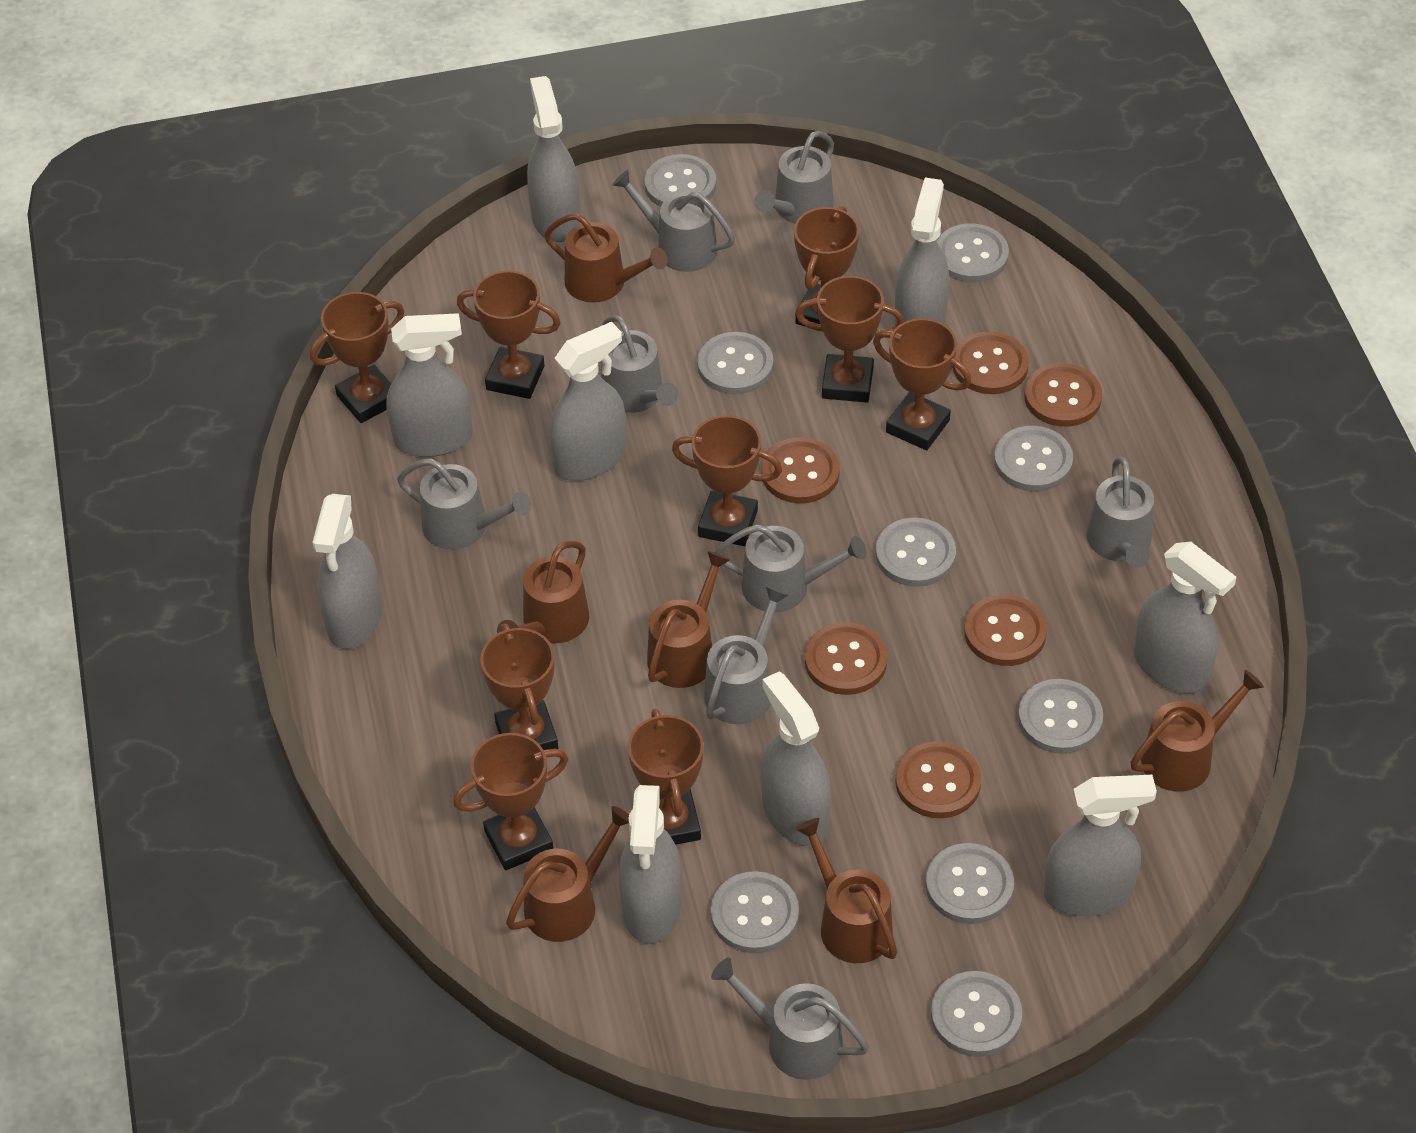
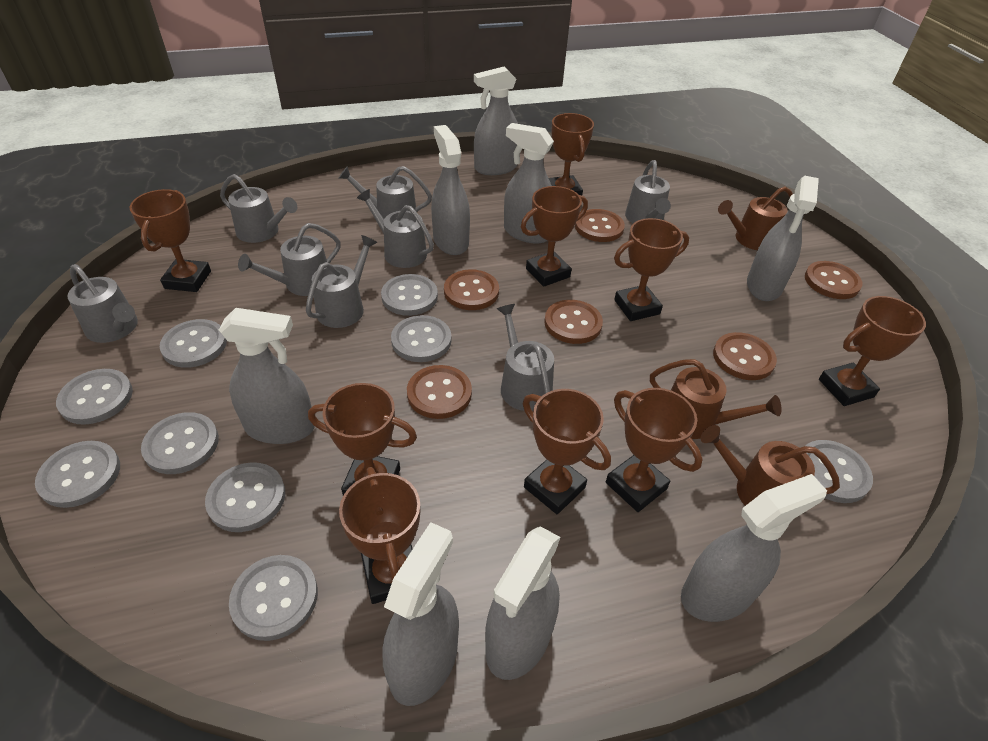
brown watering can: 6 -> 3
grey spray bottle: 9 -> 8

